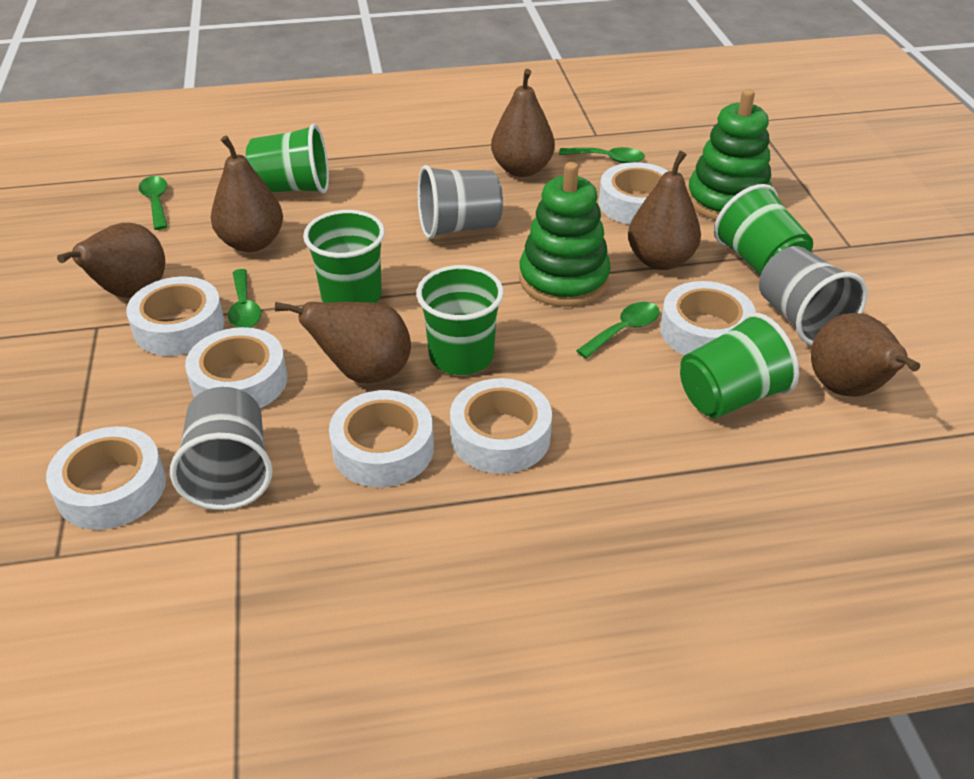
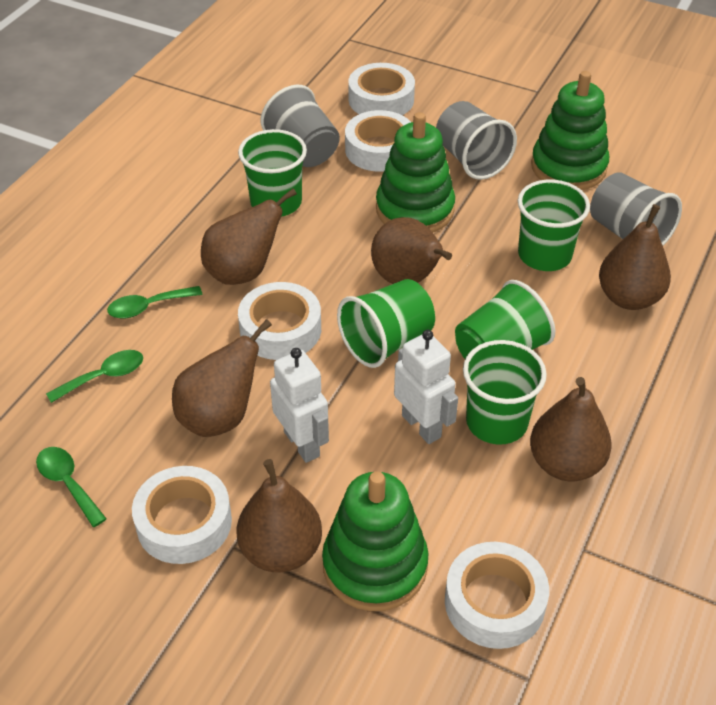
green spoon: 4 -> 3
green stacking toy: 2 -> 3
white robot: 0 -> 2
white tape: 7 -> 5

